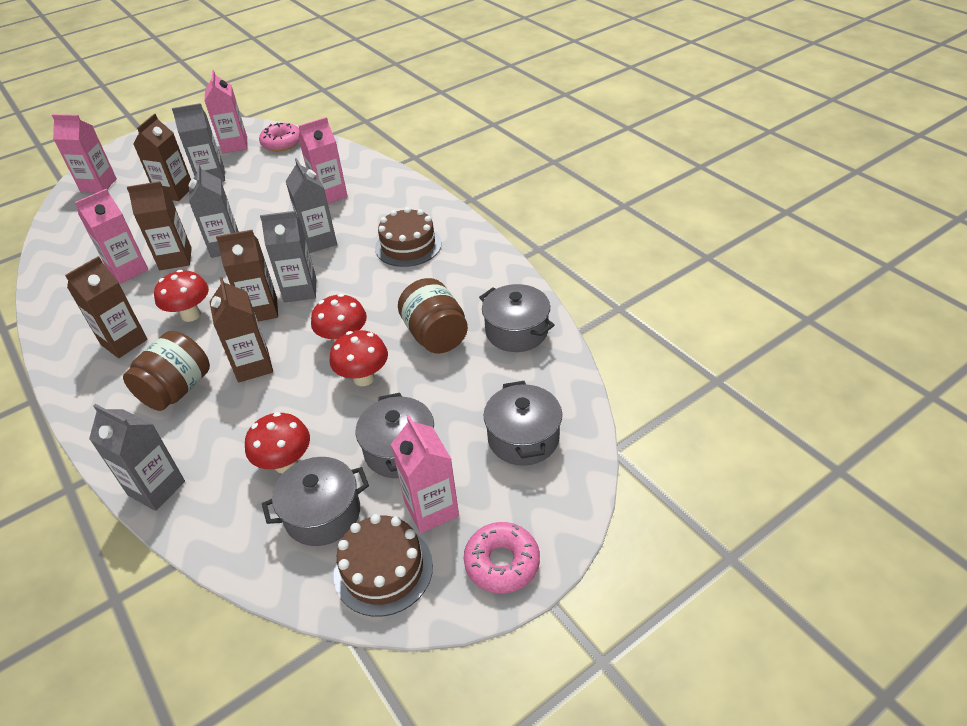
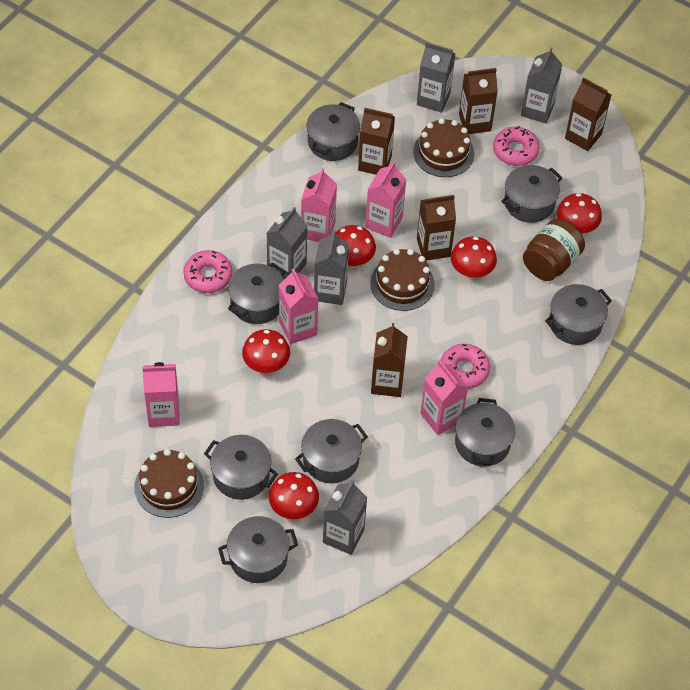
brown cake: 2 -> 3
brown jar: 2 -> 1
grey pot: 4 -> 8
pink donut: 2 -> 3
red mushroom: 4 -> 5

